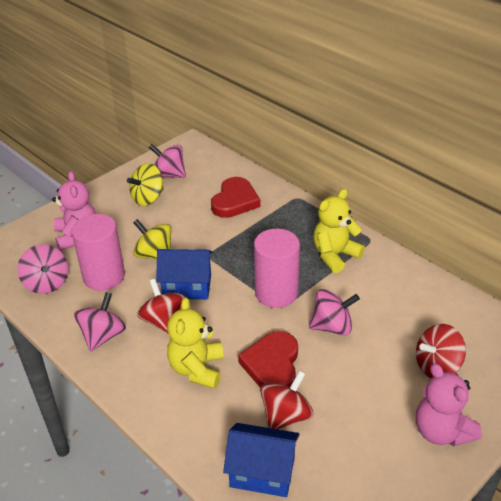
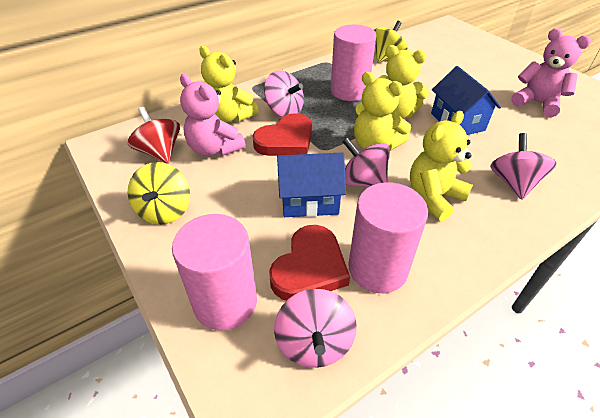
pink cylinder: 2 -> 3
red spinning top: 3 -> 1
yellow teddy bear: 2 -> 4

